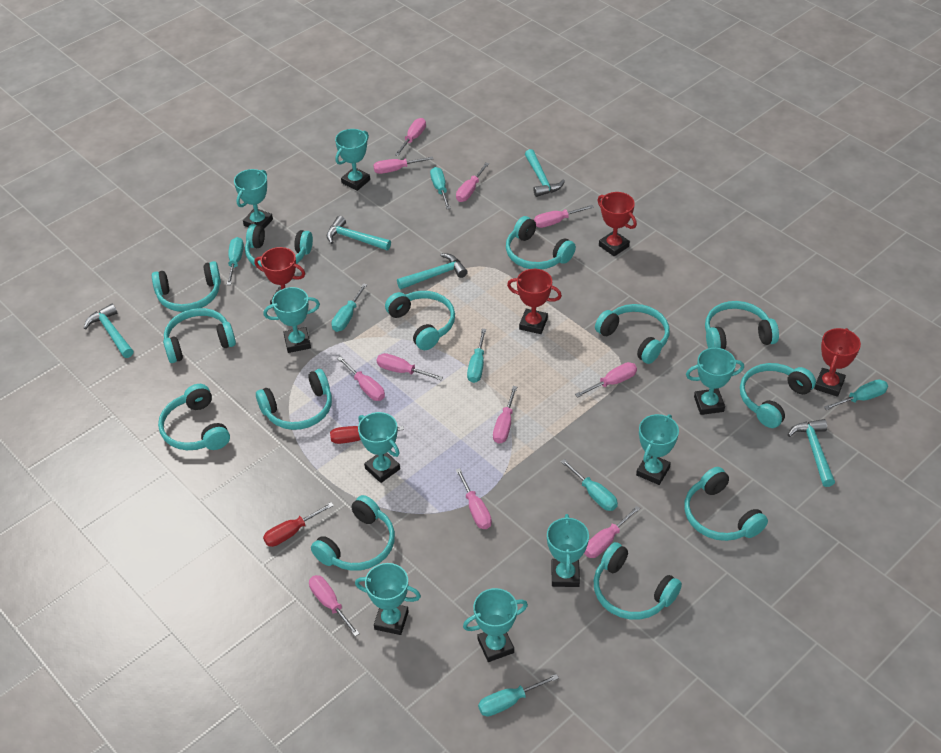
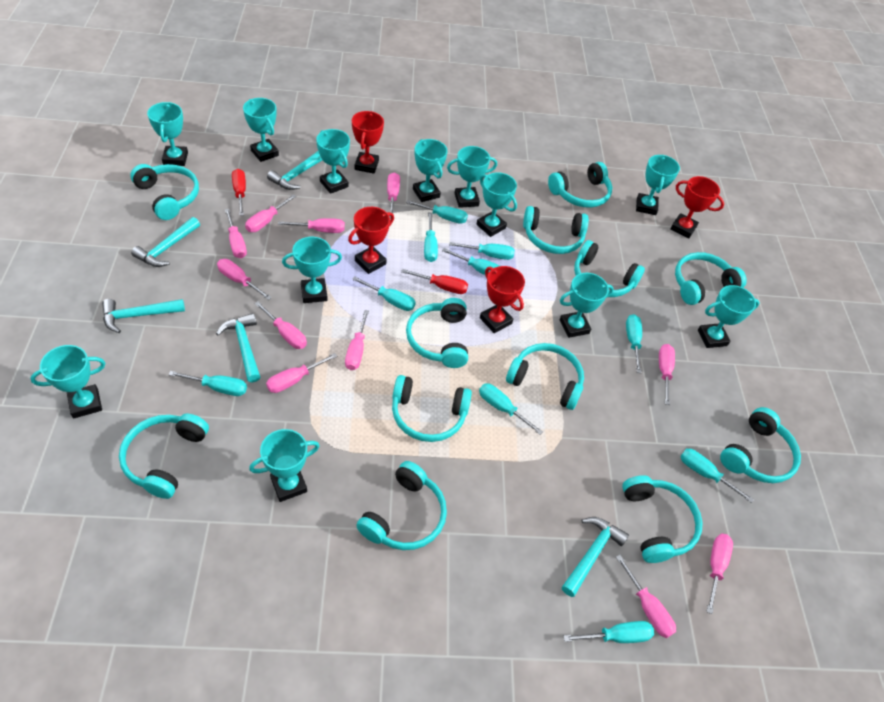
turquoise headphones: 13 -> 12
turquoise screwdriver: 7 -> 10
turquoise trophy: 9 -> 12

